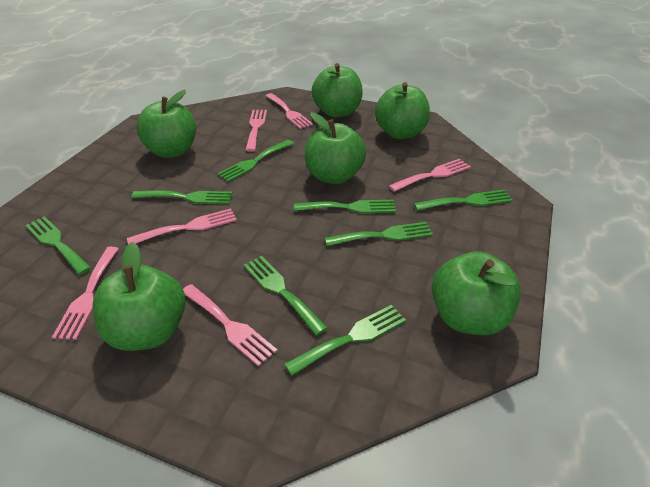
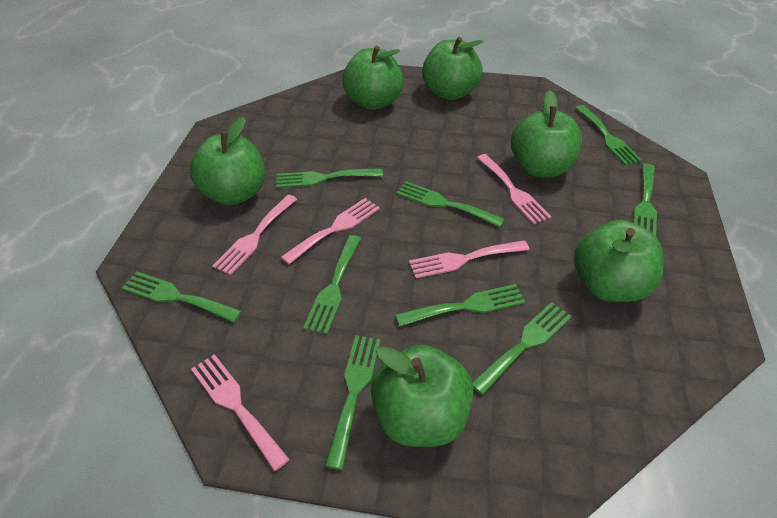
green fork: 8 -> 9
pink fork: 6 -> 5

